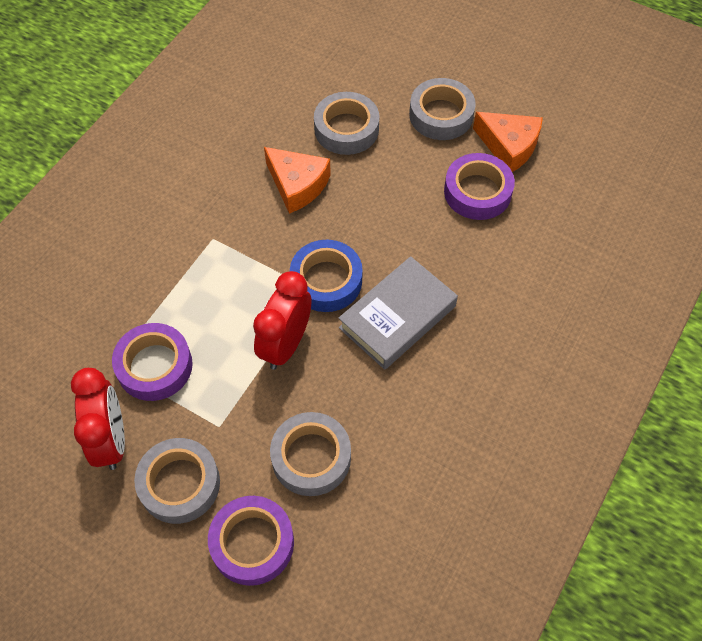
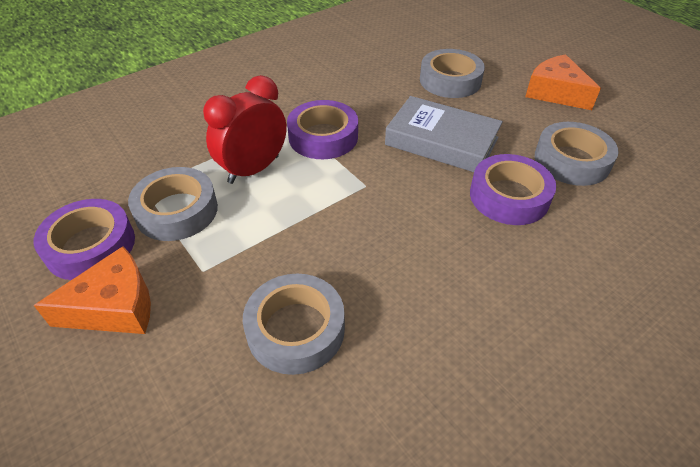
blue tape: 1 -> 0
red clock: 2 -> 1

